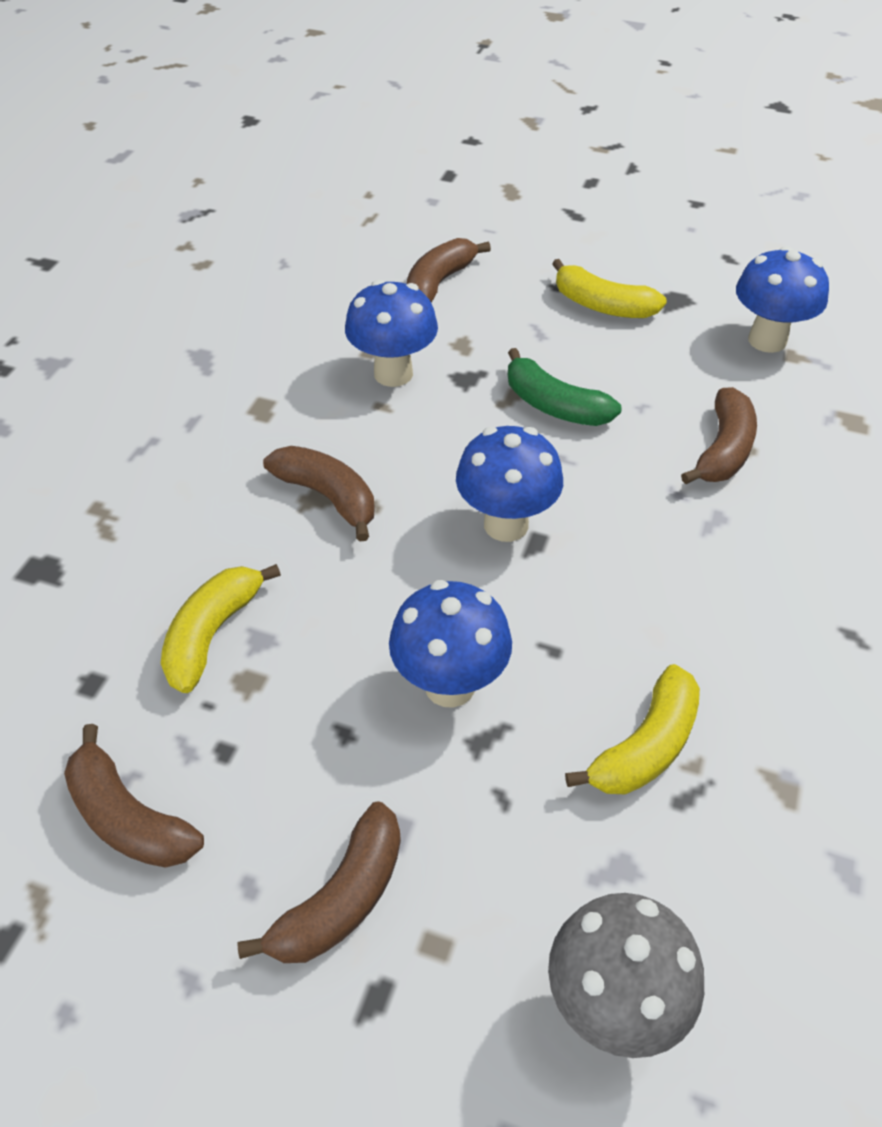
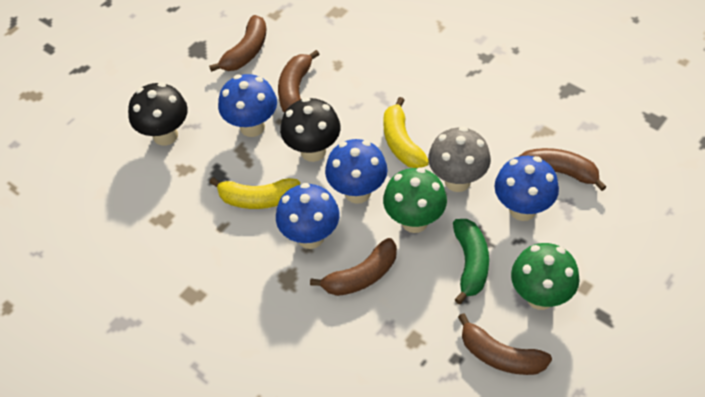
black mushroom: 0 -> 2
green mushroom: 0 -> 2
yellow banana: 3 -> 2

